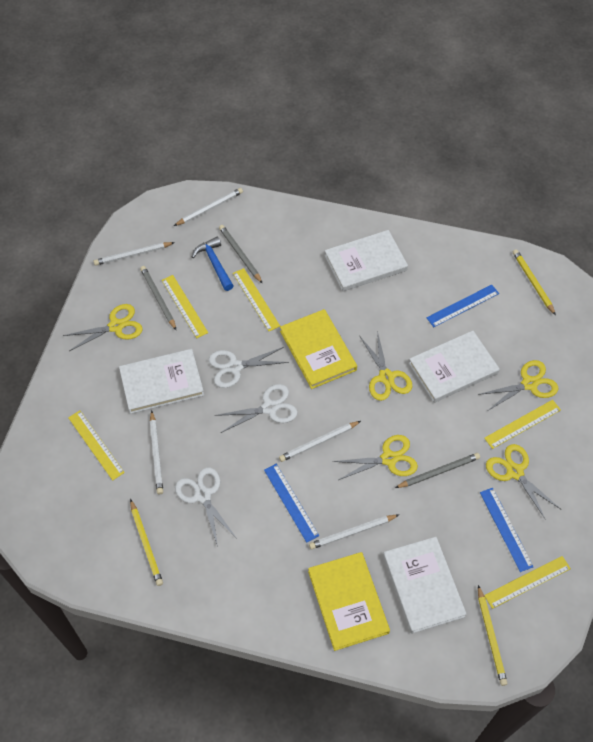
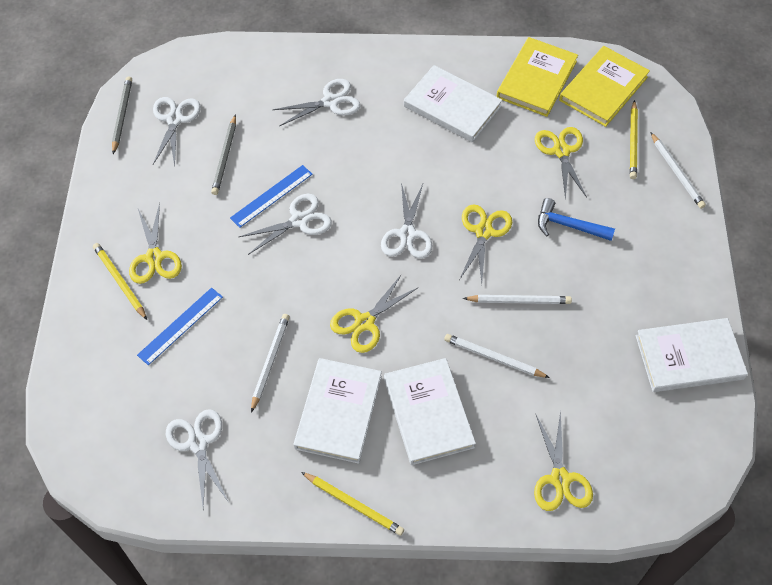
blue ruler: 3 -> 2
grey pencil: 3 -> 2
white pencil: 5 -> 4
white scissors: 3 -> 5
yellow ruler: 5 -> 0

